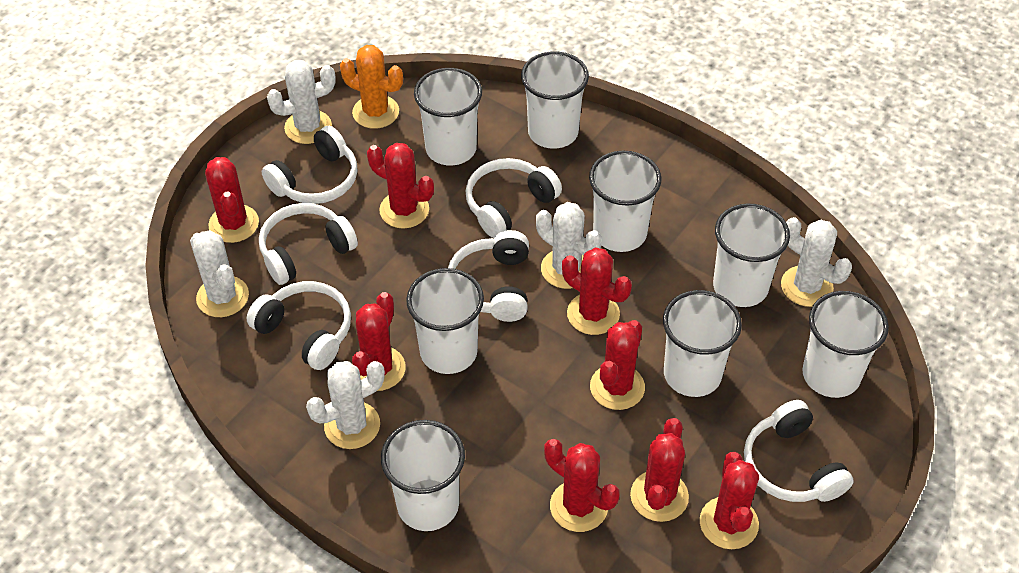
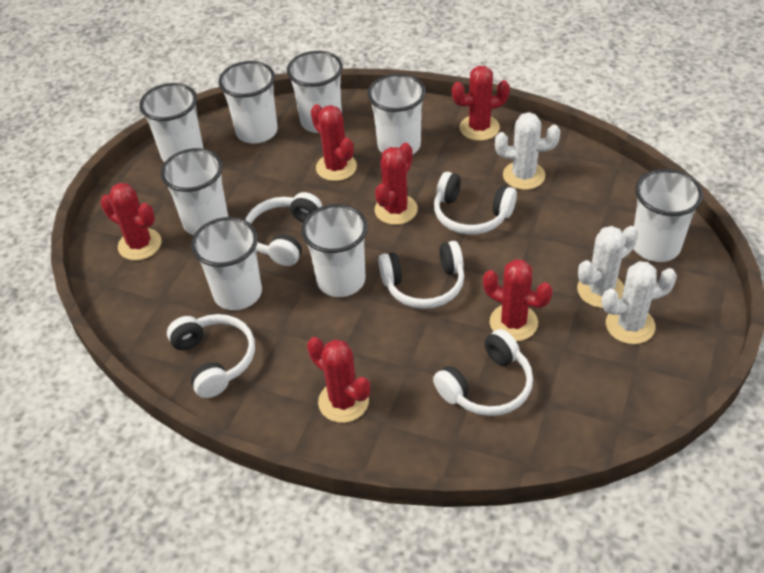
orange cactus: 1 -> 0
red cactus: 8 -> 6
white cactus: 5 -> 3
white headphones: 6 -> 5

